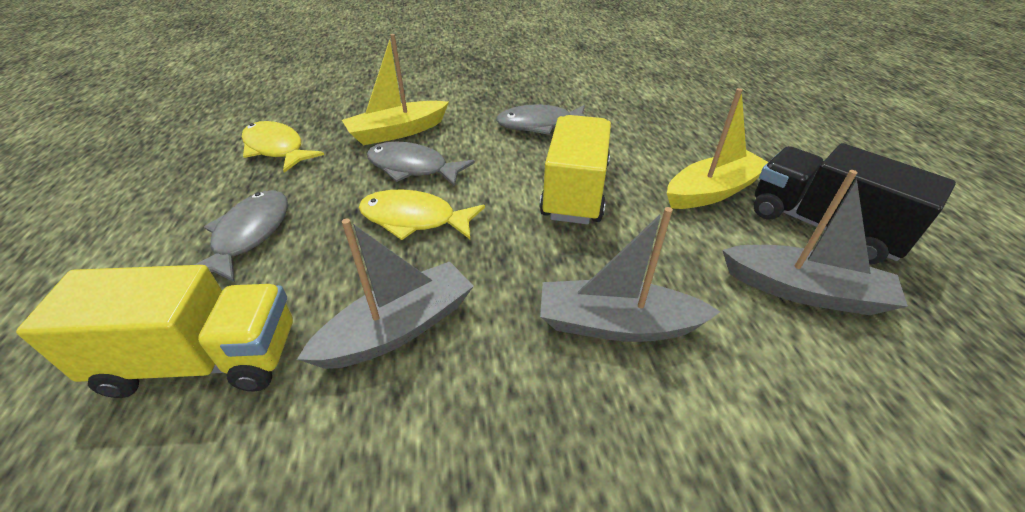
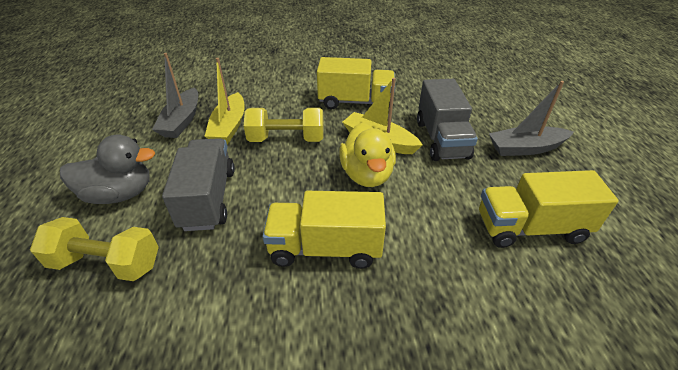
black truck: 1 -> 0
grey boat: 3 -> 2
grey duck: 0 -> 1
grey fish: 3 -> 0
grey truck: 0 -> 2
yellow duck: 0 -> 1
yellow dumbbell: 0 -> 2
yellow fish: 2 -> 0
yellow truck: 2 -> 3

